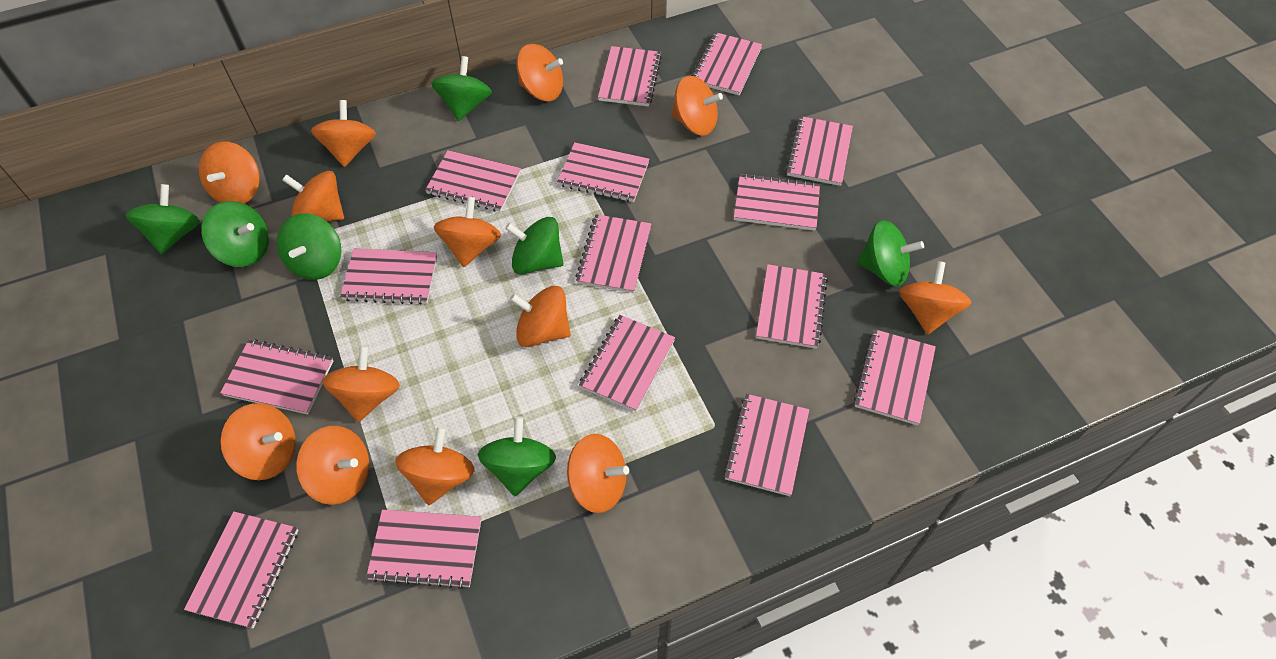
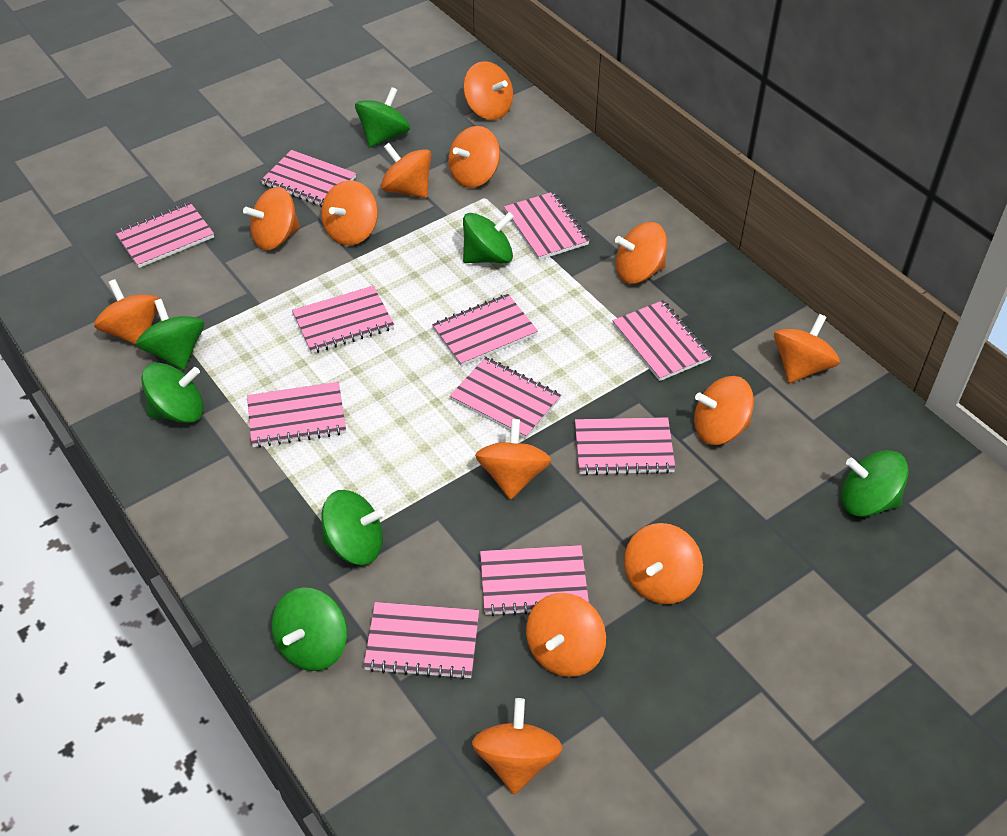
pink notebook: 15 -> 11

